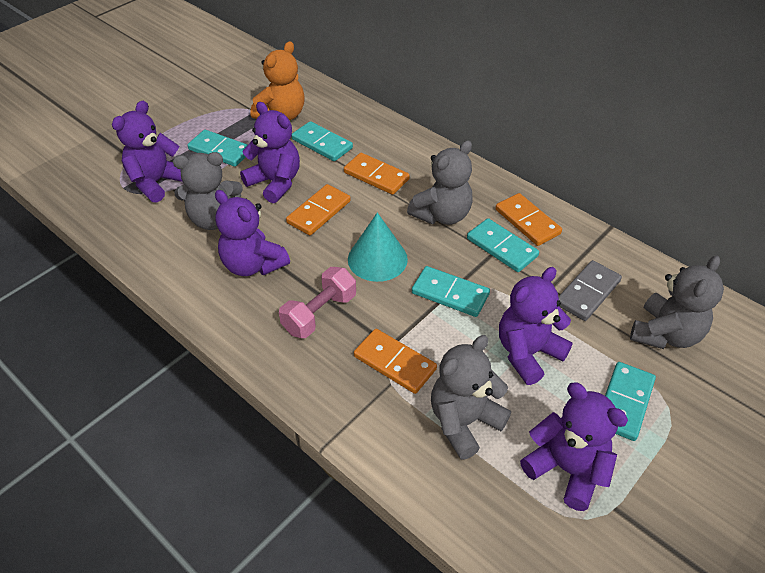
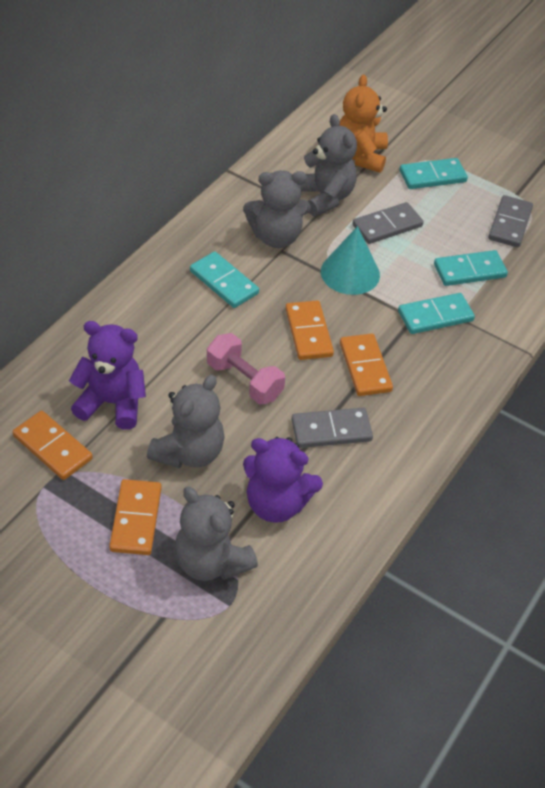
grey domino: 1 -> 3
purple teddy bear: 5 -> 2
turquoise domino: 5 -> 4

